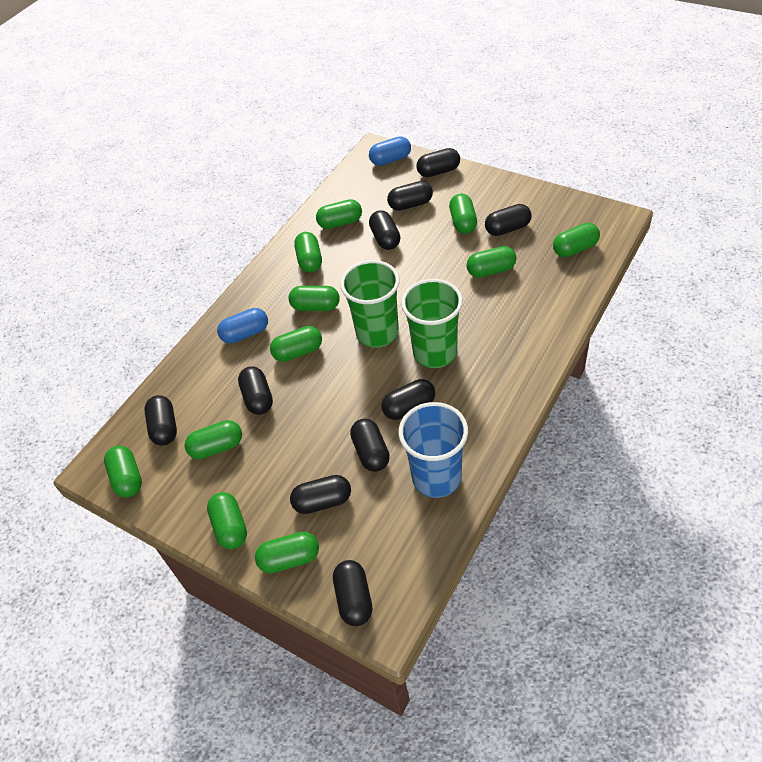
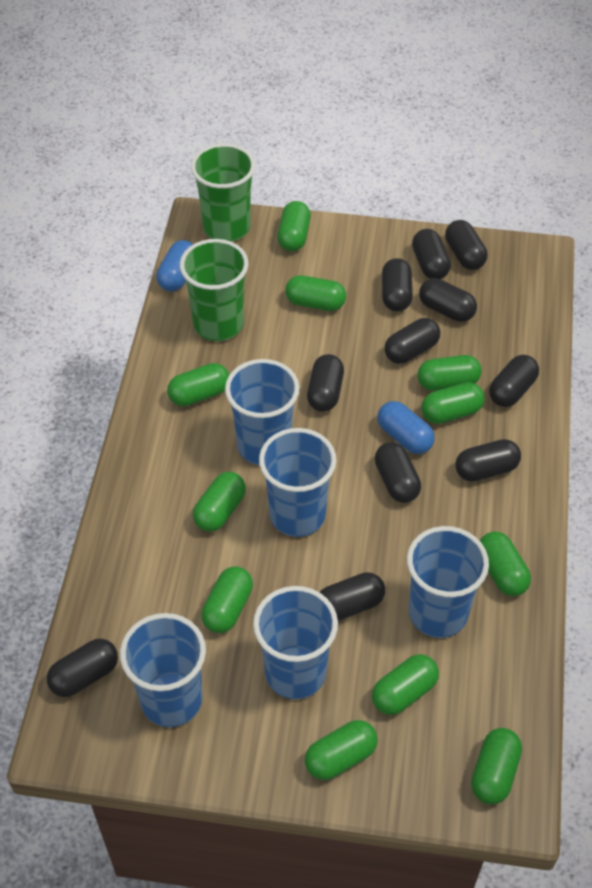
black capsule: 10 -> 11
blue cup: 1 -> 5

